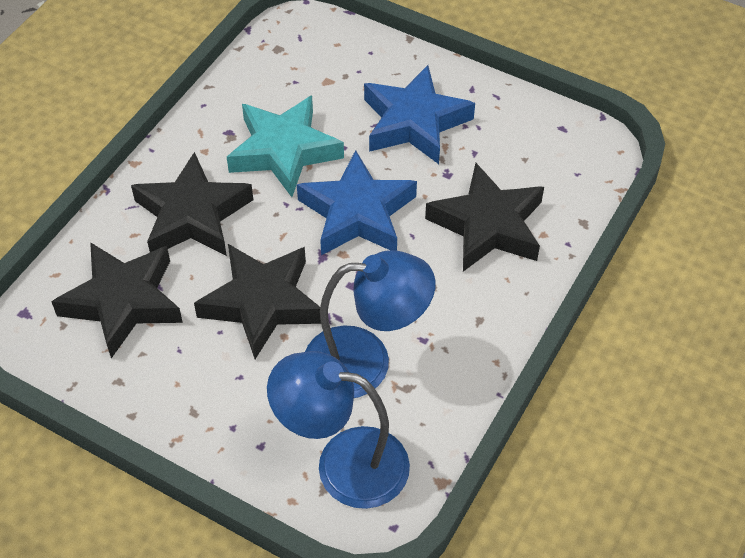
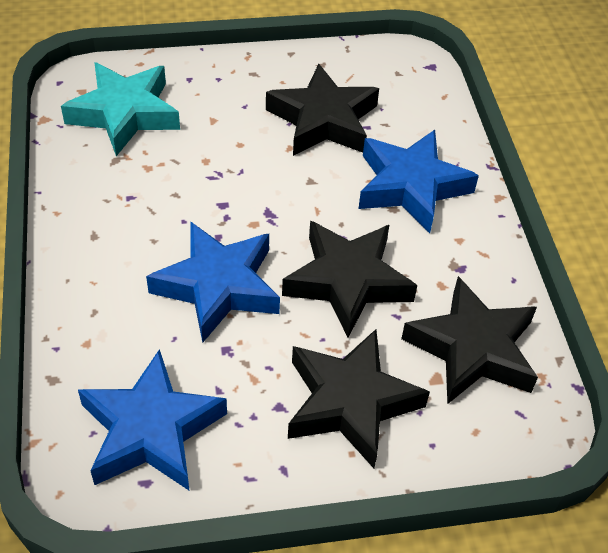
blue lamp: 2 -> 0
blue star: 2 -> 3

